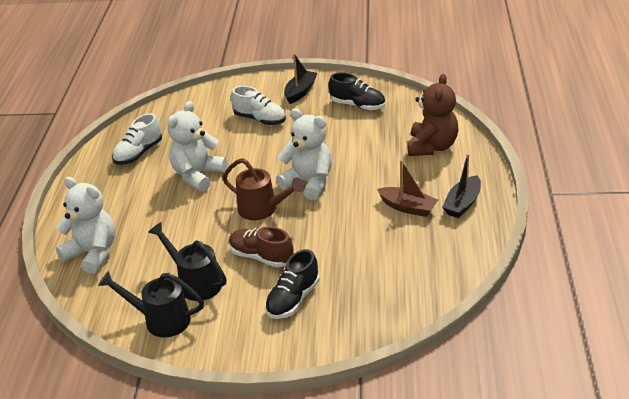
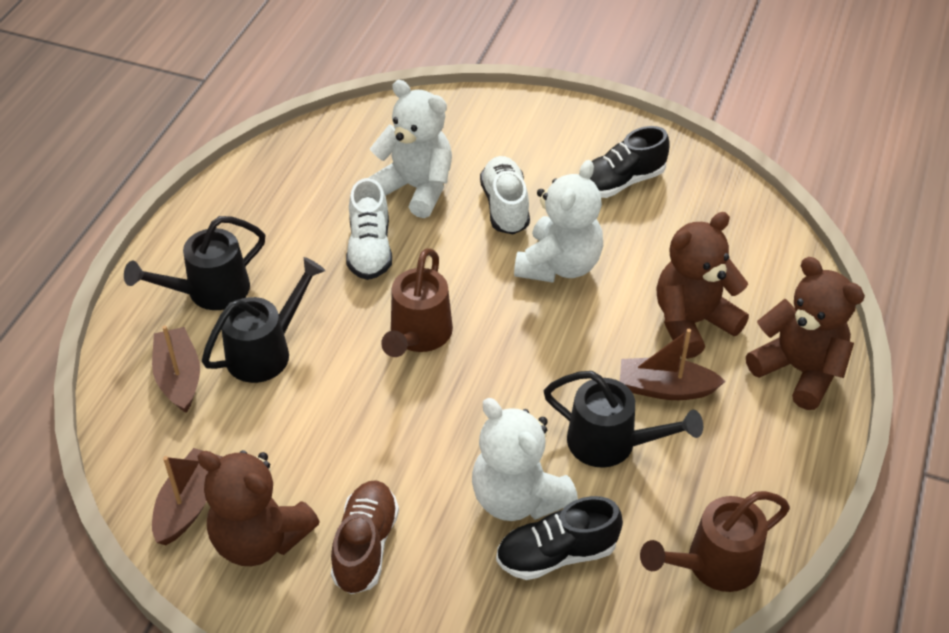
black boat: 2 -> 0
black watering can: 2 -> 3
brown boat: 1 -> 3
brown teddy bear: 1 -> 3
brown watering can: 1 -> 2

